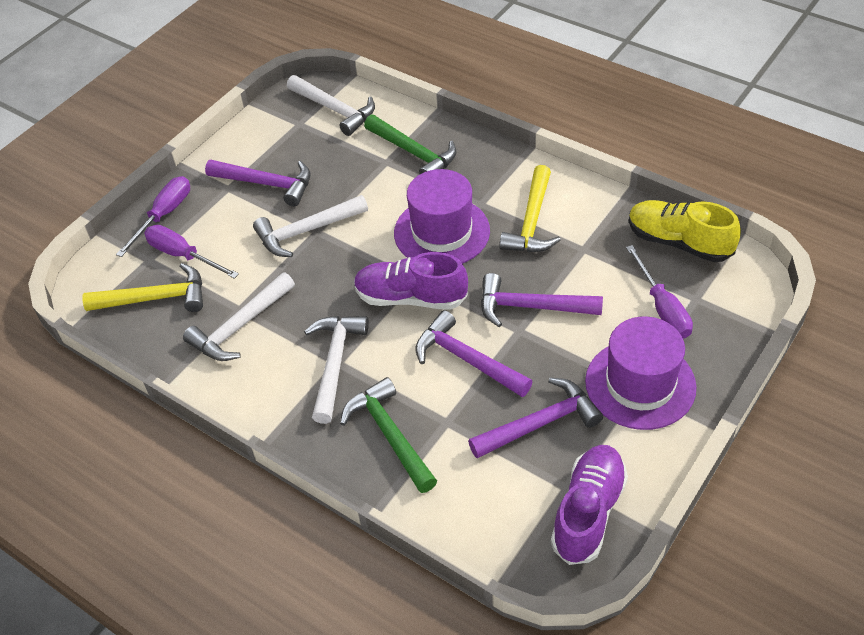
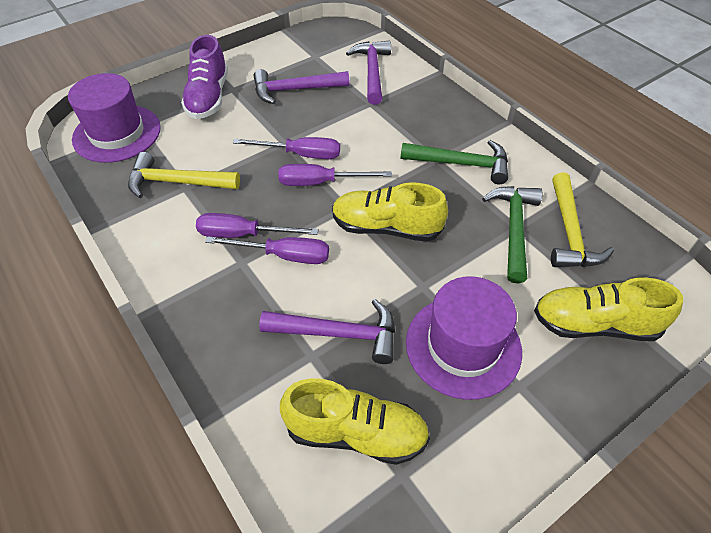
purple hammer: 4 -> 3
purple screwdriver: 3 -> 4
purple shoe: 2 -> 1
white hammer: 4 -> 0
yellow shoe: 1 -> 3

